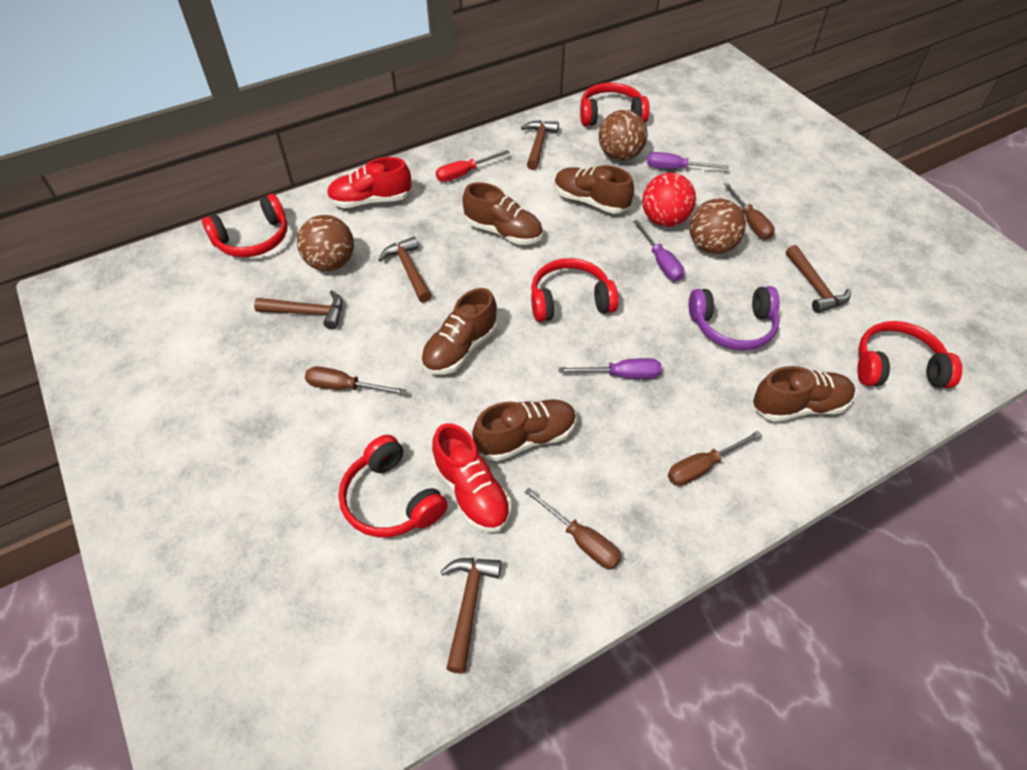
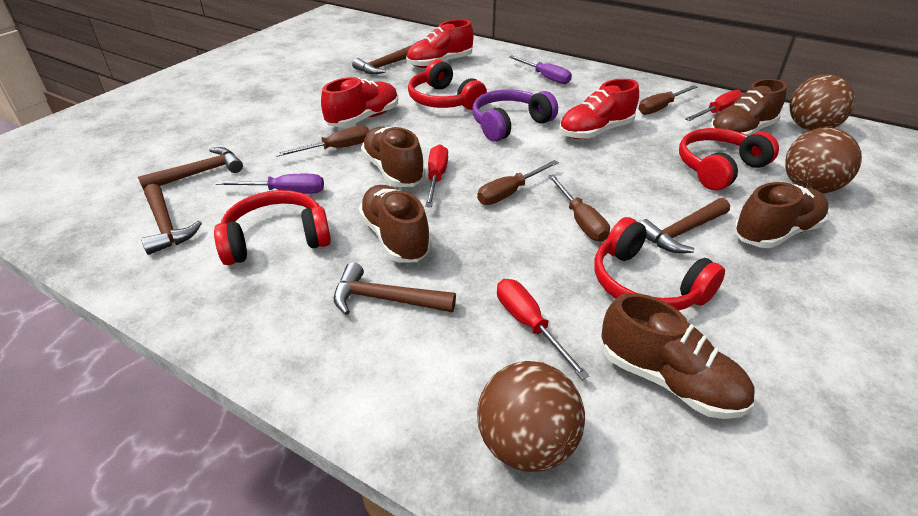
purple screwdriver: 3 -> 2
red ball: 1 -> 0
red headphones: 5 -> 4
red screwdriver: 1 -> 3
red shoe: 2 -> 3

